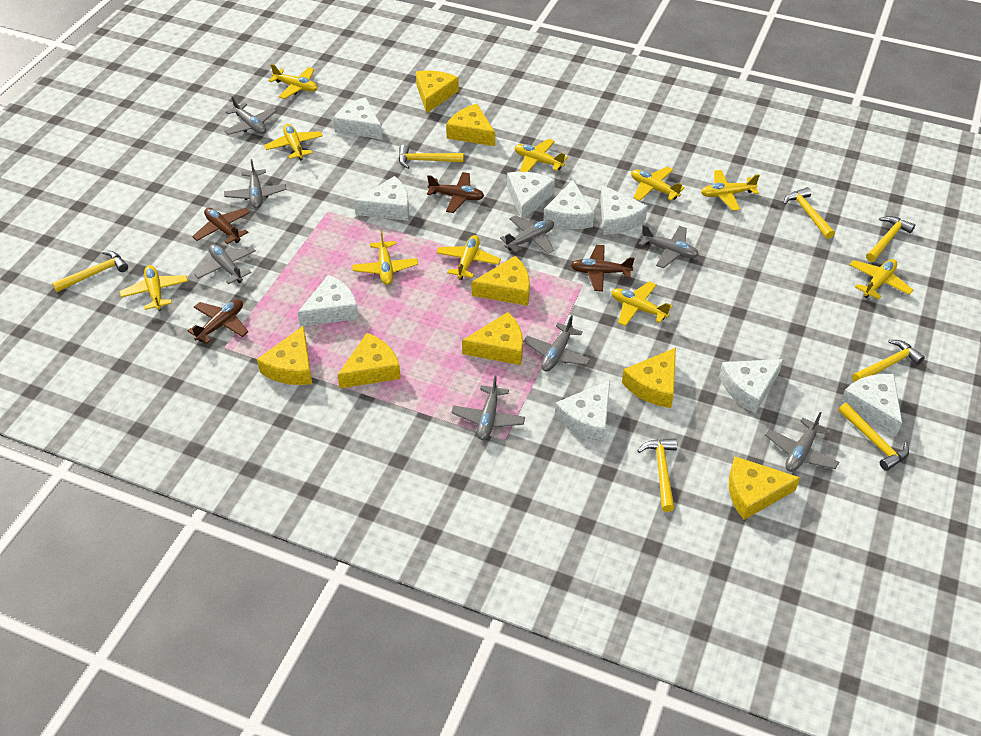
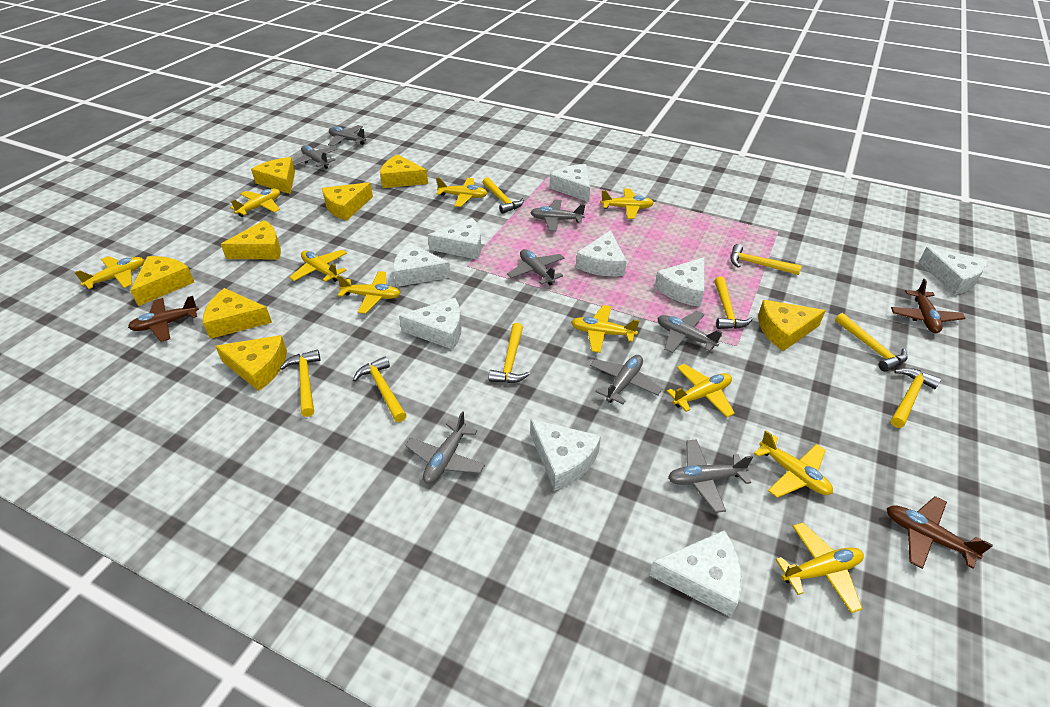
brown plane: 4 -> 3
yellow hammer: 7 -> 8

